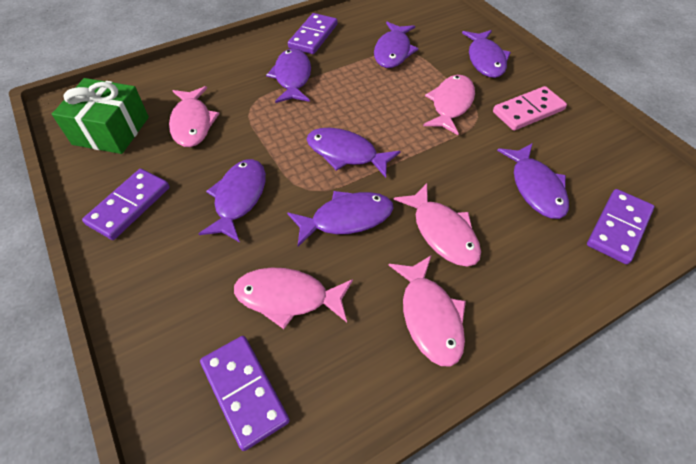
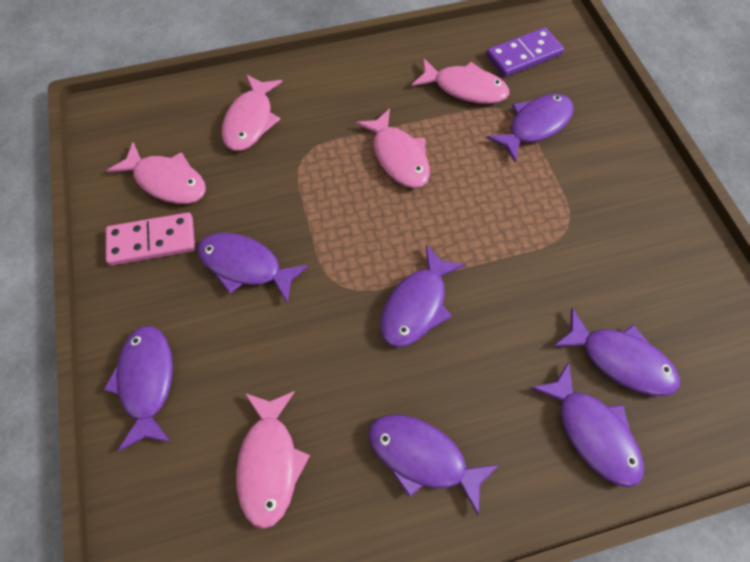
green gift: 1 -> 0
purple domino: 4 -> 1

